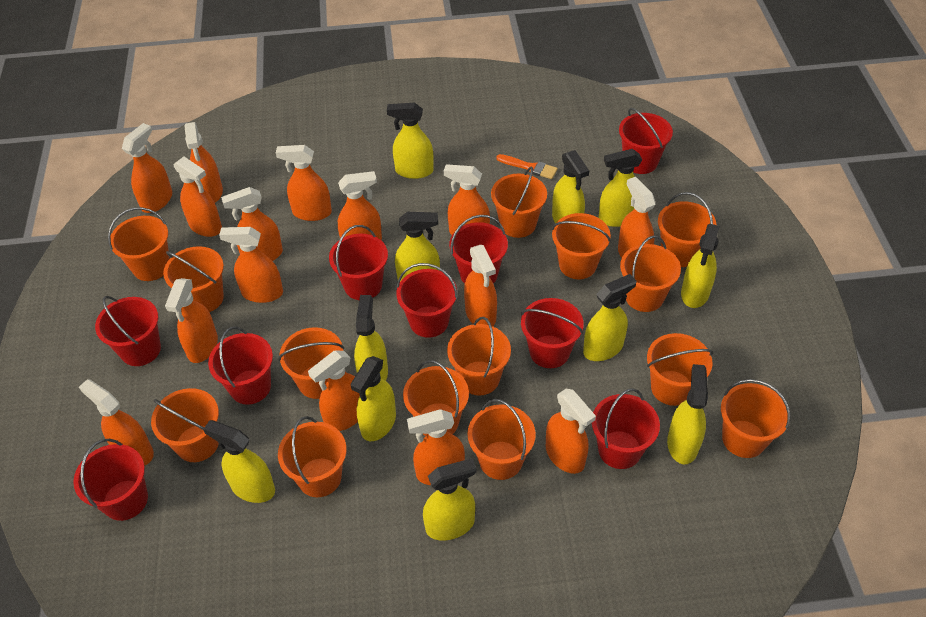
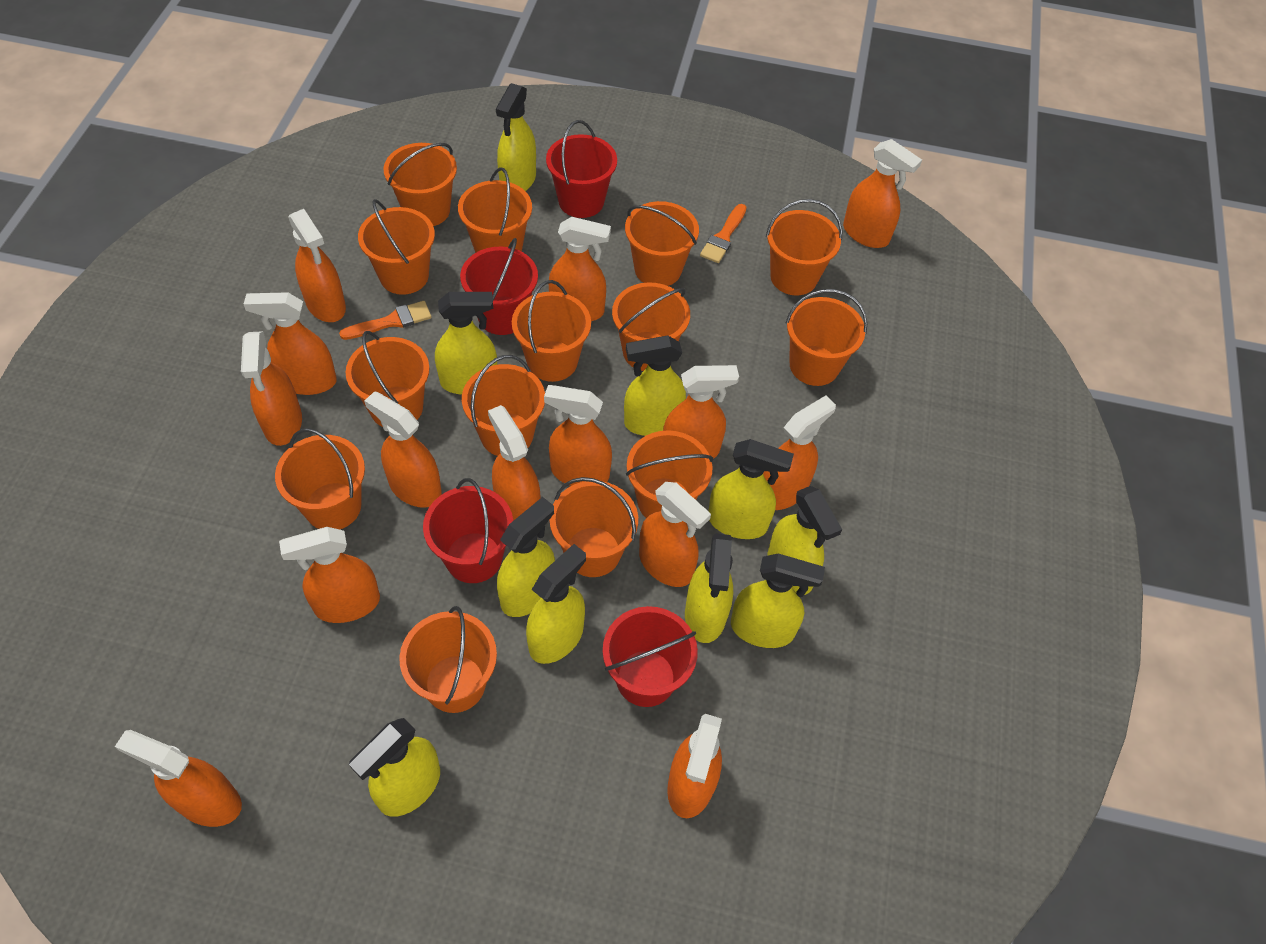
orange brush: 1 -> 2
orange spray bottle: 15 -> 14
red bucket: 9 -> 4
yellow spray bottle: 11 -> 10

